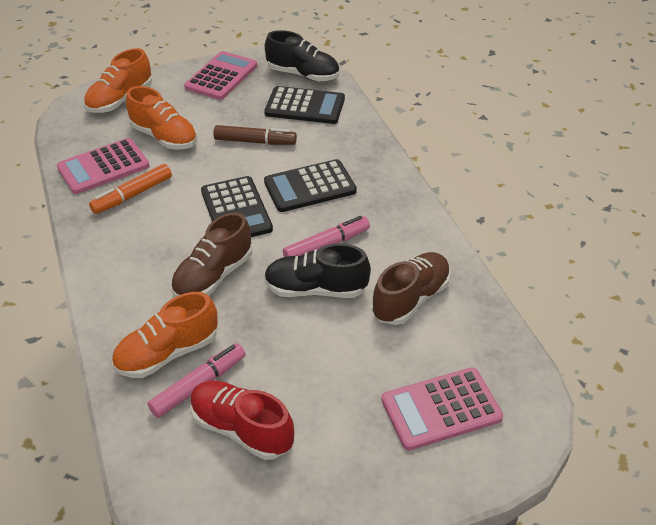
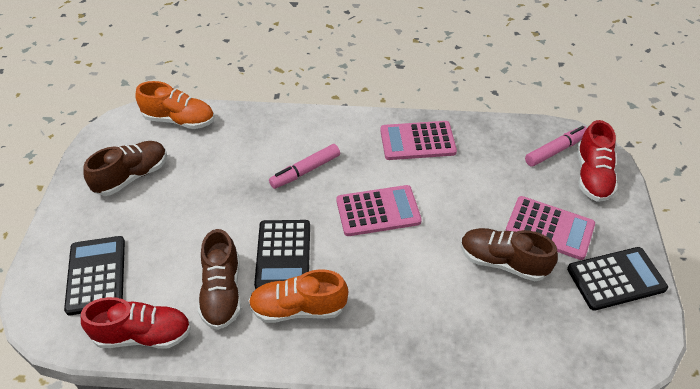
black shoe: 2 -> 0
brown marker: 1 -> 0
brown shoe: 2 -> 3
orange marker: 1 -> 0
orange shoe: 3 -> 2
red shoe: 1 -> 2

